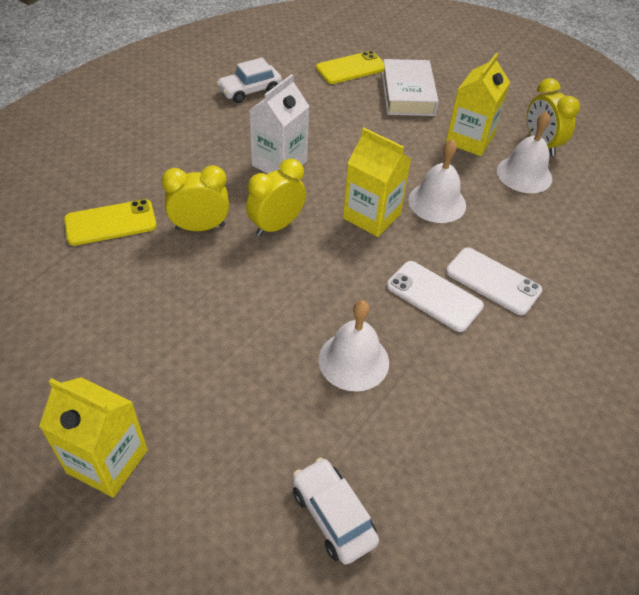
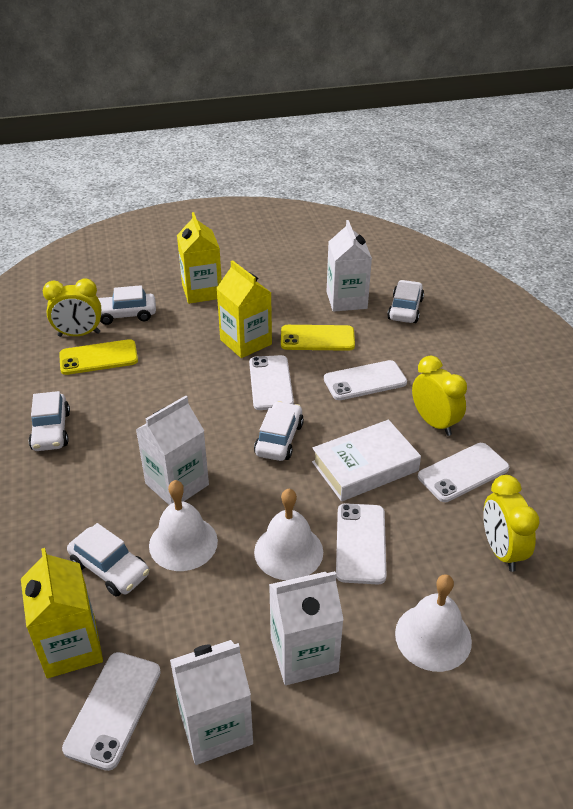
white car: 2 -> 5
white carton: 1 -> 4
white phone: 2 -> 5

